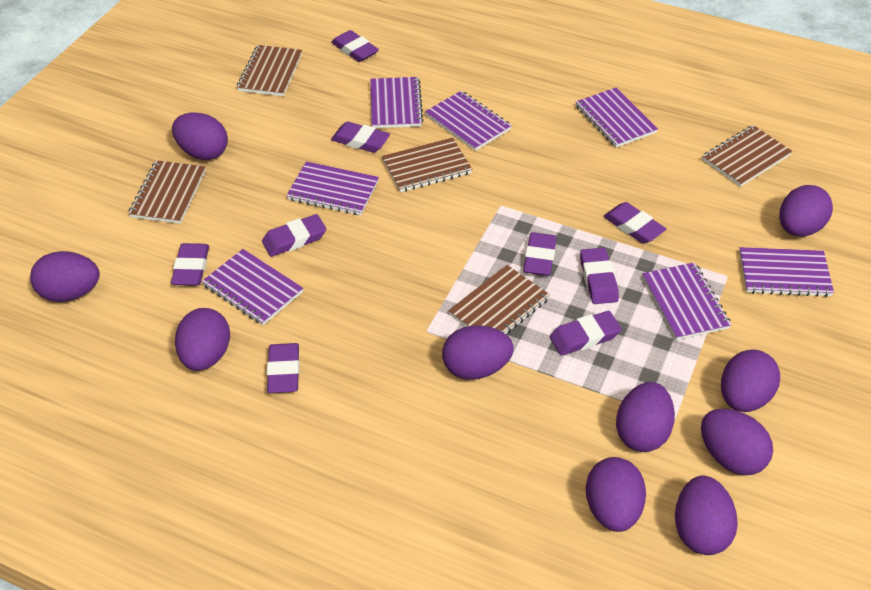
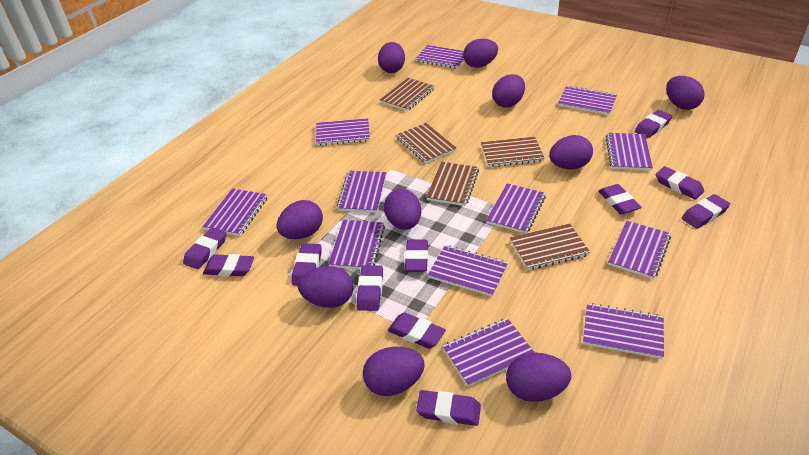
purple eraser: 9 -> 11
purple notebook: 7 -> 12

